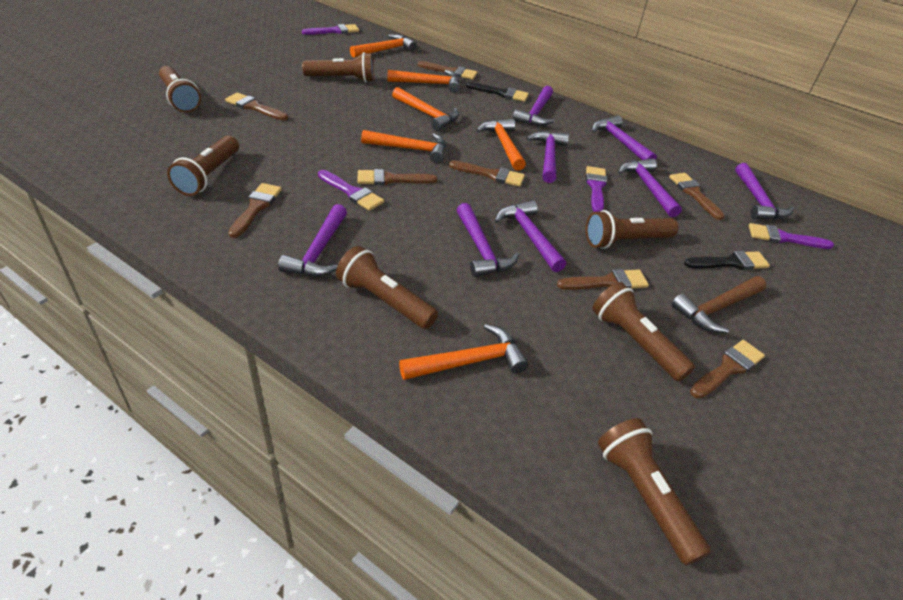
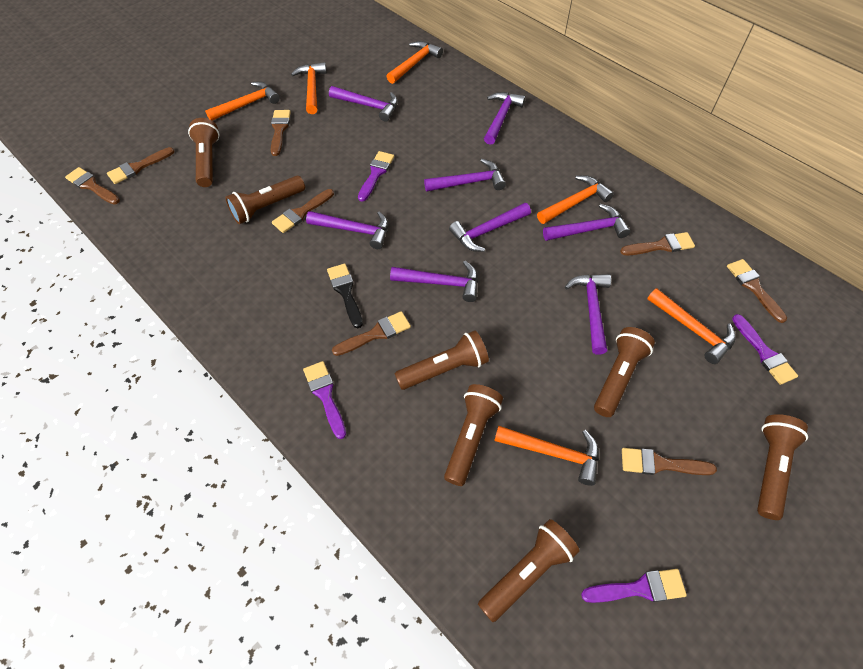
black brush: 2 -> 1
brown hammer: 1 -> 0

